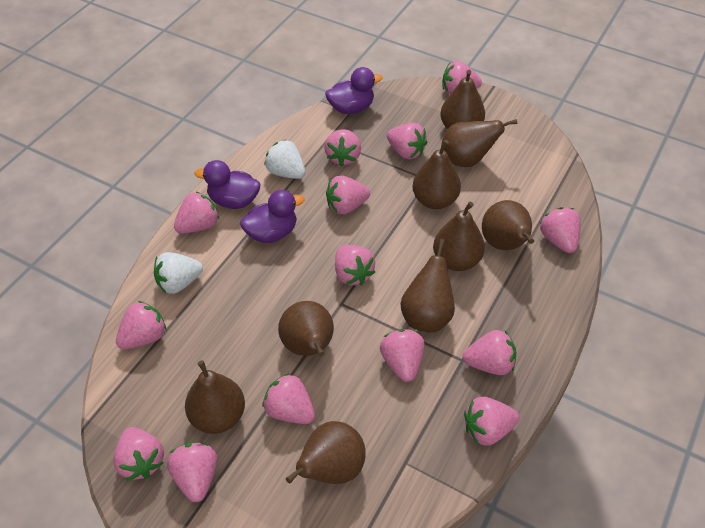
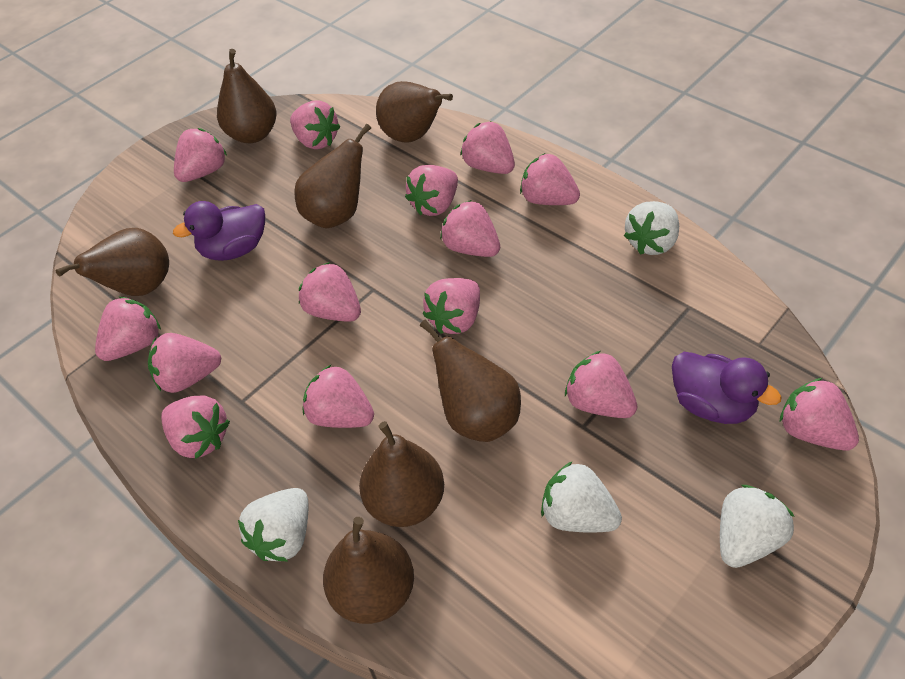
brown pear: 9 -> 7
purple duck: 3 -> 2
white strawberry: 2 -> 4

